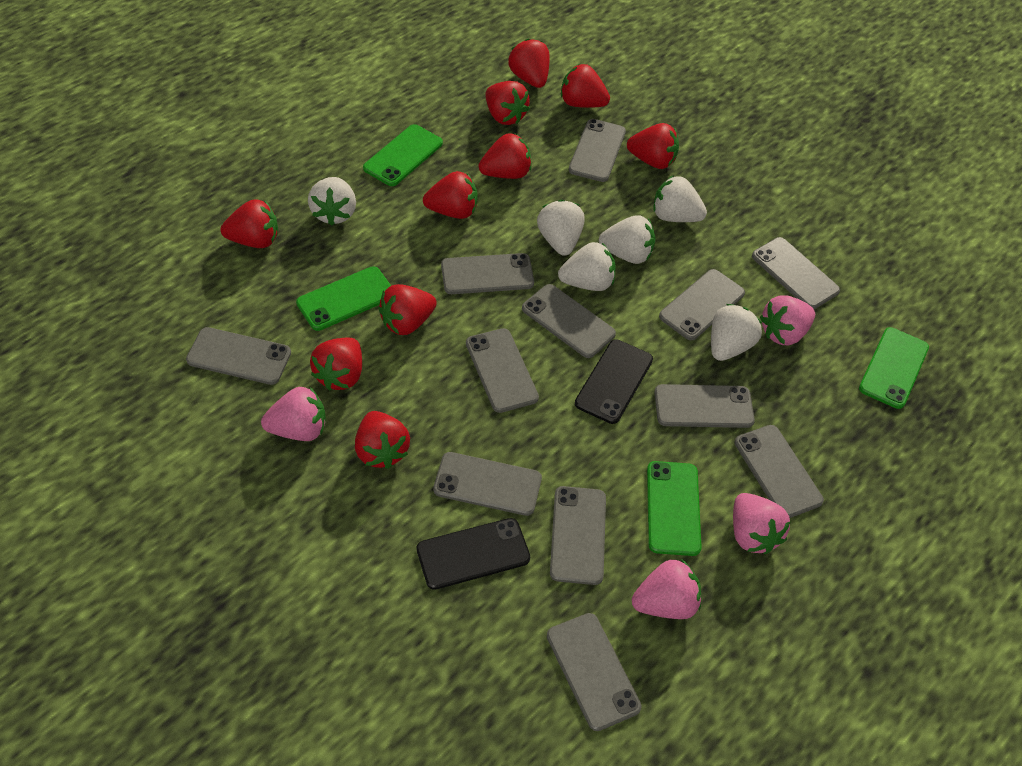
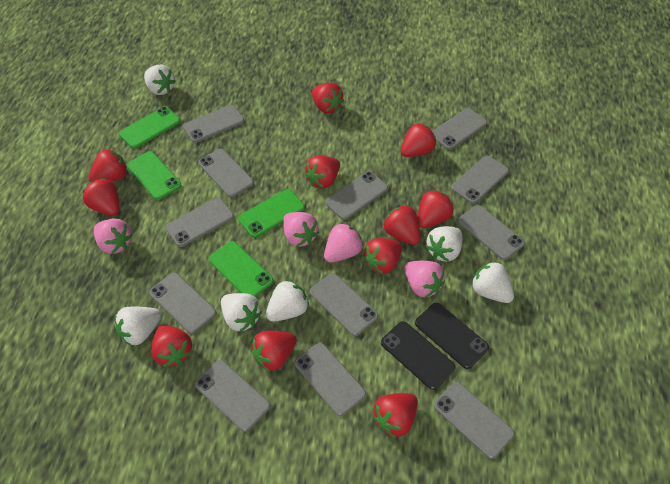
red strawberry: 10 -> 11

